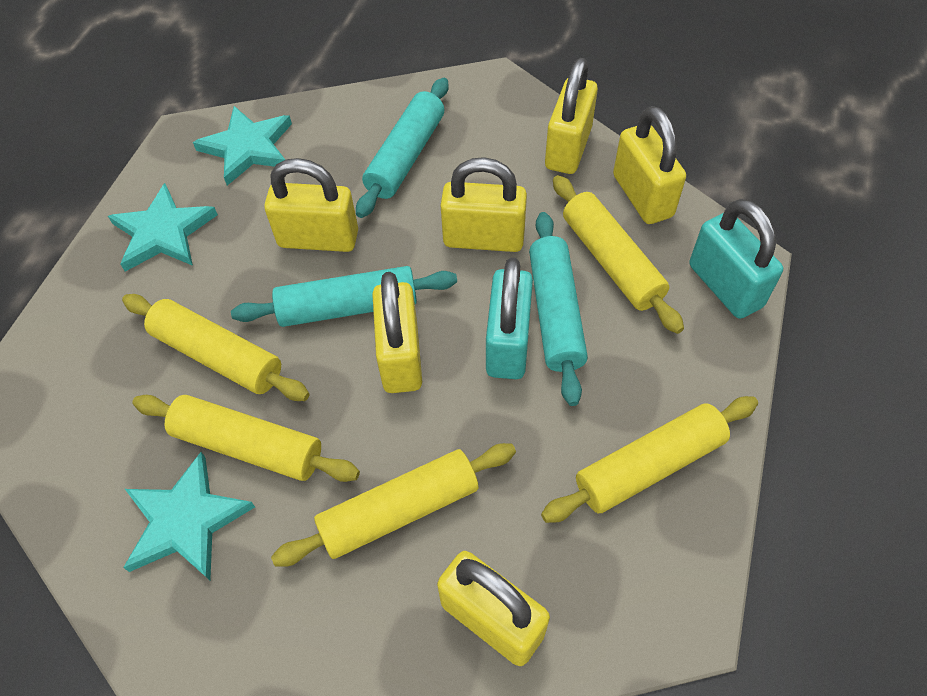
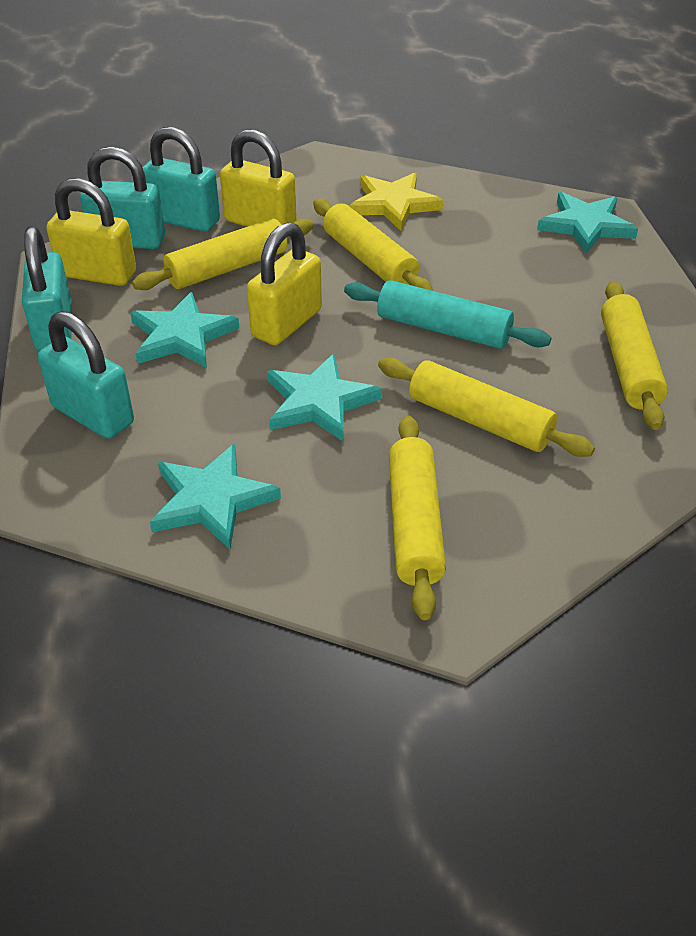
turquoise padlock: 2 -> 4
turquoise rolling pin: 3 -> 1
turquoise star: 3 -> 4
yellow padlock: 6 -> 3
yellow star: 0 -> 1

